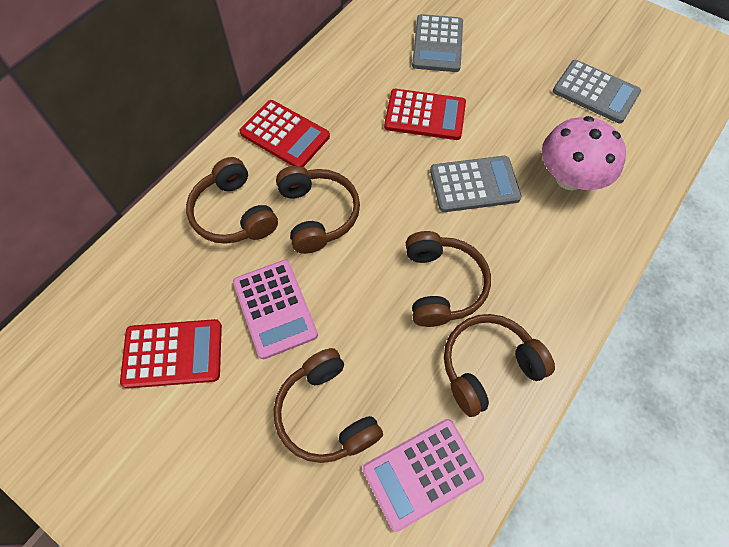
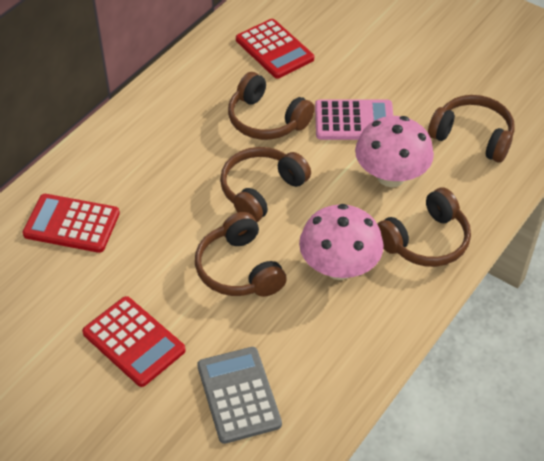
grey calculator: 3 -> 1
pink calculator: 2 -> 1
pink mushroom: 1 -> 2

